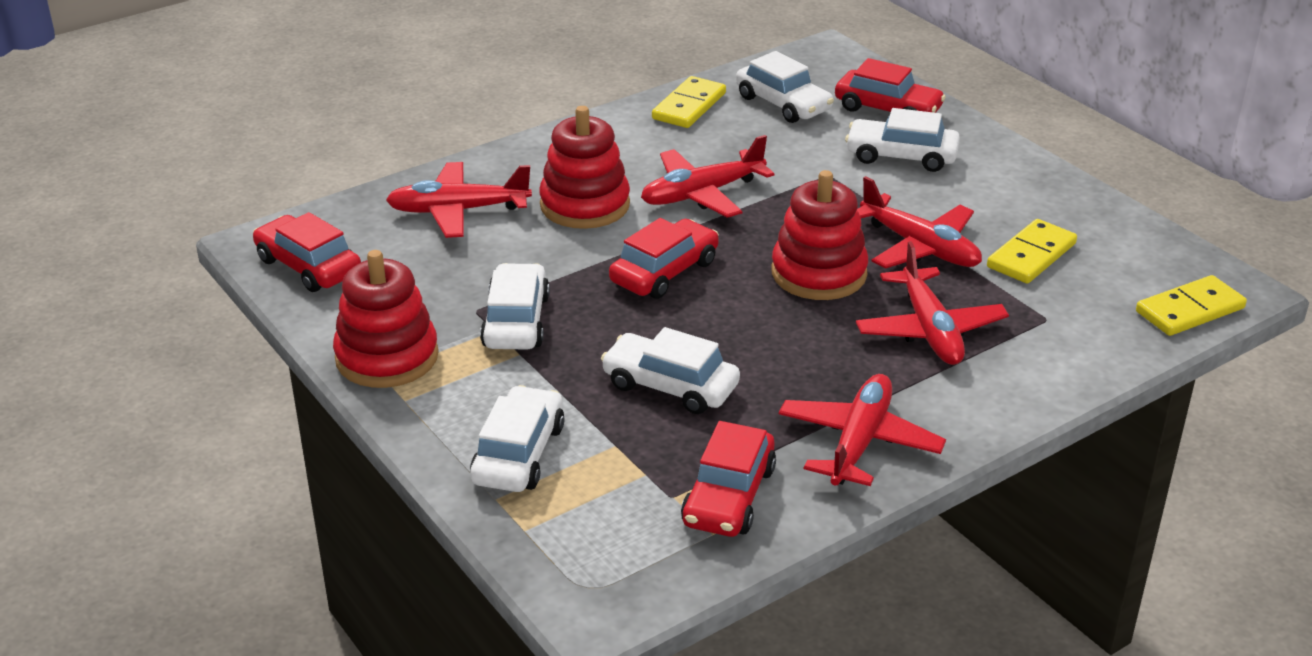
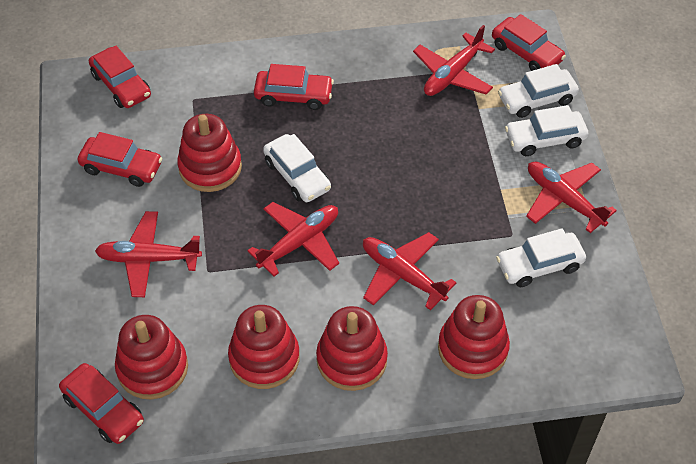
red car: 4 -> 5
red stacking toy: 3 -> 5
white car: 5 -> 4
yellow domino: 3 -> 0

